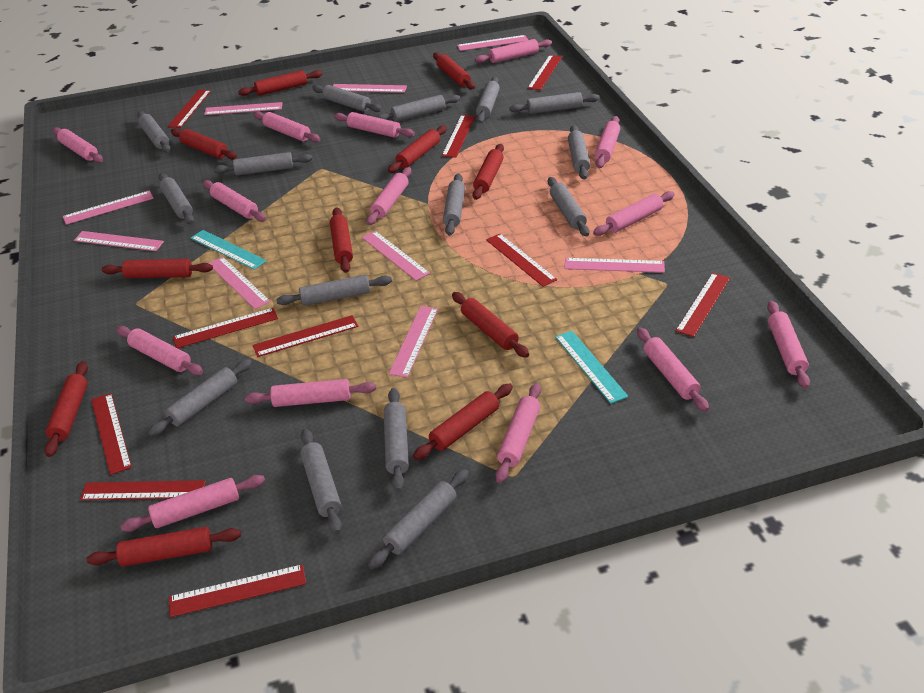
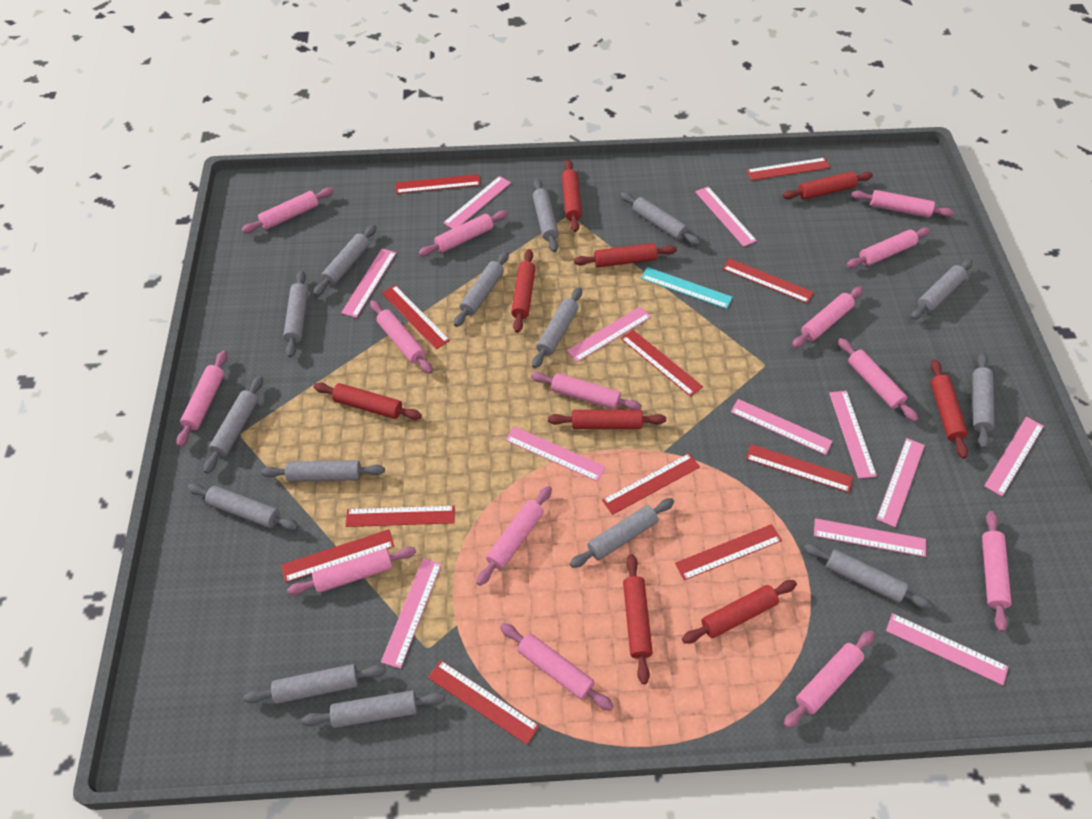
pink ruler: 9 -> 12
red rolling pin: 11 -> 9
red ruler: 10 -> 11
turquoise ruler: 2 -> 1

